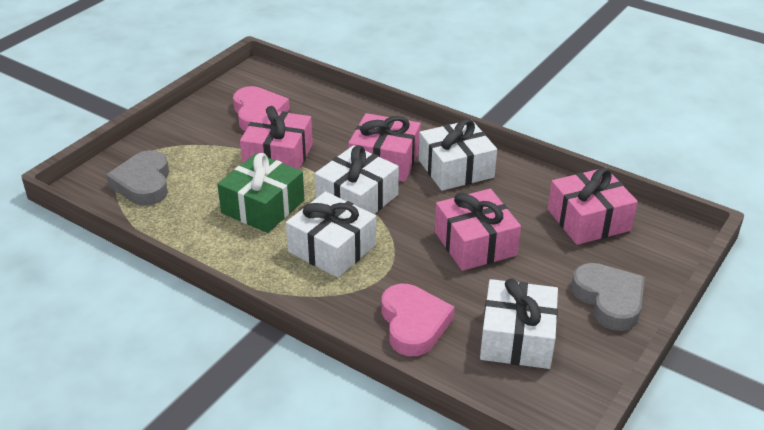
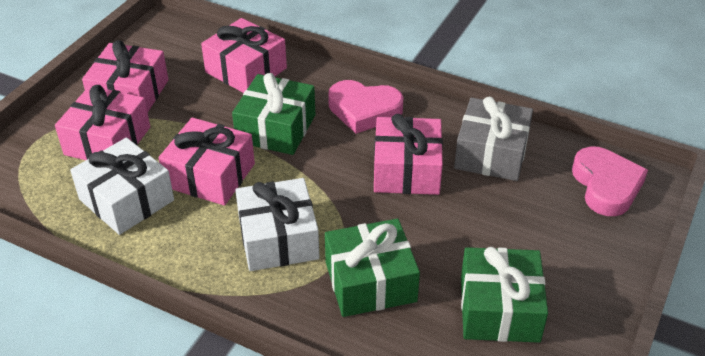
green gift: 1 -> 3
grey gift: 0 -> 1
grey heart: 2 -> 0
pink gift: 4 -> 5
white gift: 4 -> 2

